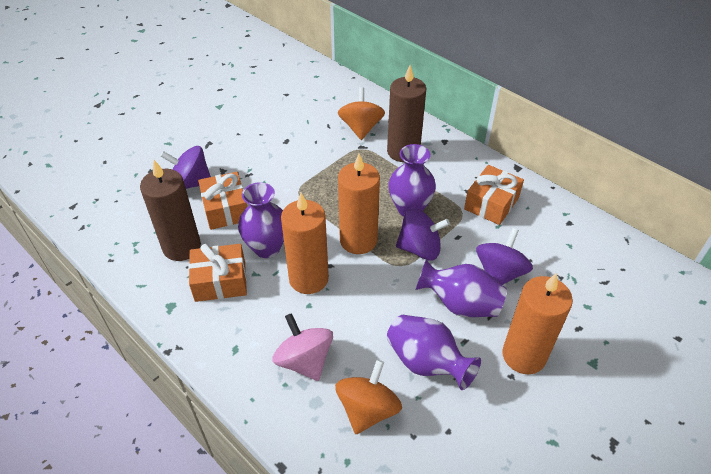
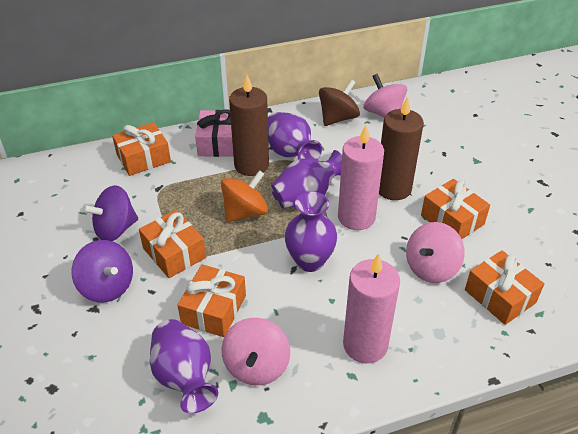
brown spinning top: 0 -> 1
orange candle: 3 -> 0
orange gift: 3 -> 5
orange spinning top: 2 -> 1
pink candle: 0 -> 2
pink gift: 0 -> 1
pink spinning top: 1 -> 3
purple spinning top: 3 -> 2

